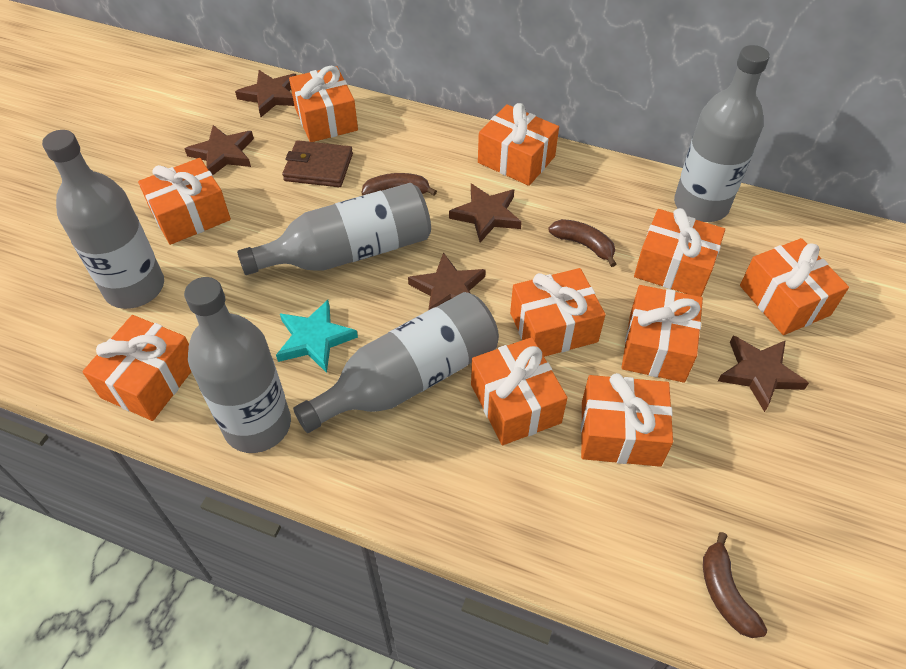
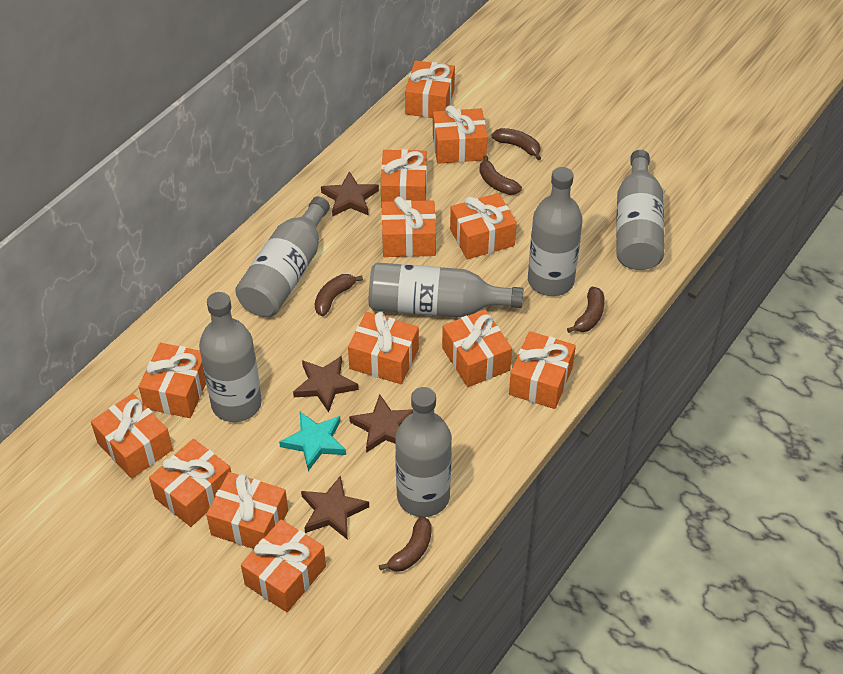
brown banana: 3 -> 5
brown star: 5 -> 4
brown wallet: 1 -> 0
grey bottle: 5 -> 6
orange gift: 10 -> 13

